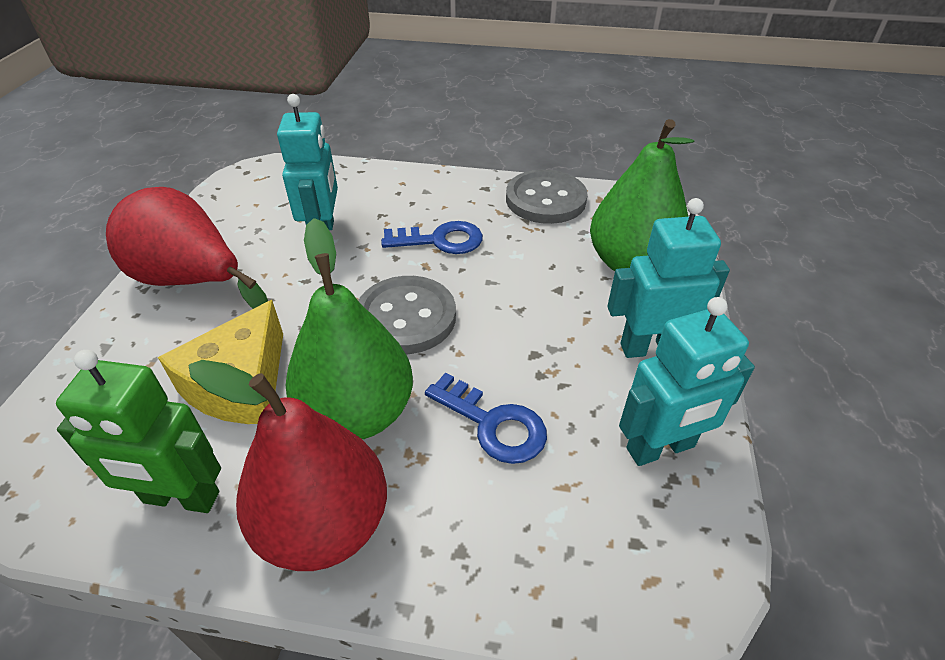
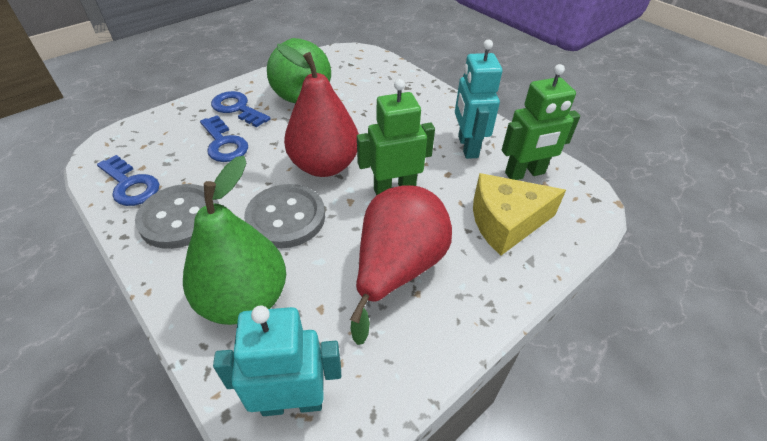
blue key: 2 -> 3
green robot: 1 -> 2
turquoise robot: 3 -> 2

